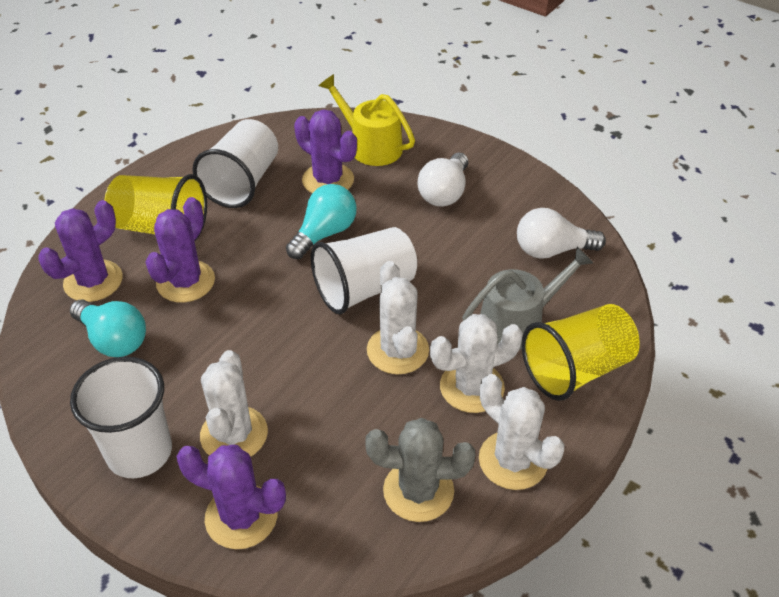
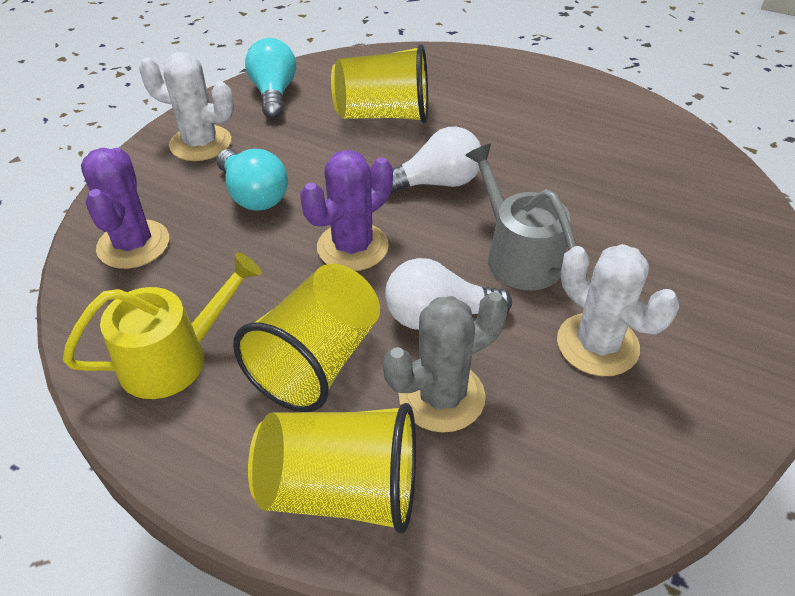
purple cactus: 4 -> 2
white cactus: 4 -> 2
white cup: 3 -> 0
yellow cup: 2 -> 3

